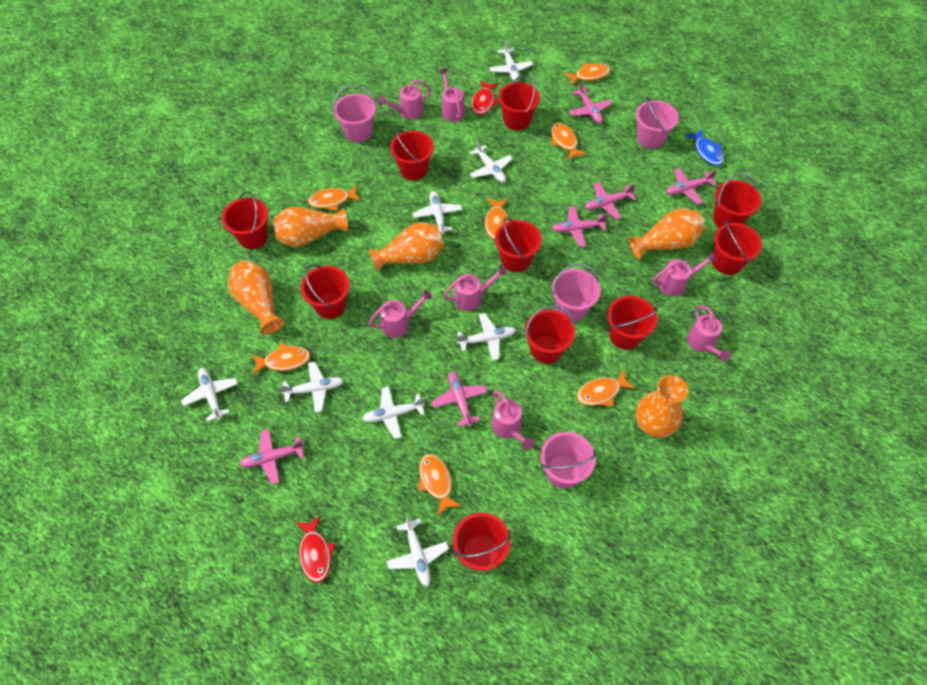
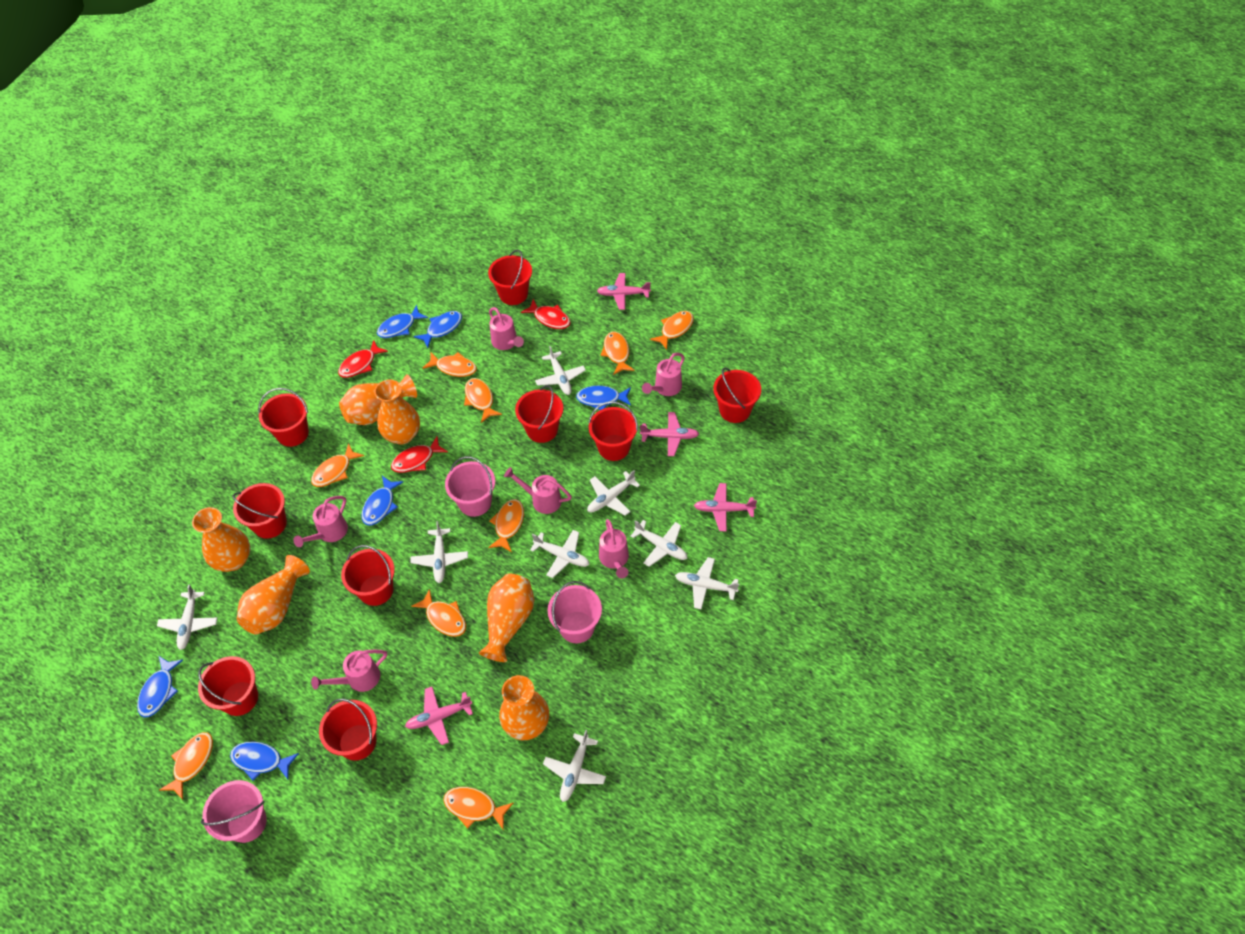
blue fish: 1 -> 6
orange fish: 7 -> 9
orange vase: 5 -> 6
pink bucket: 4 -> 3
pink plane: 6 -> 4
pink watering can: 7 -> 6
red bucket: 10 -> 9
red fish: 2 -> 3

